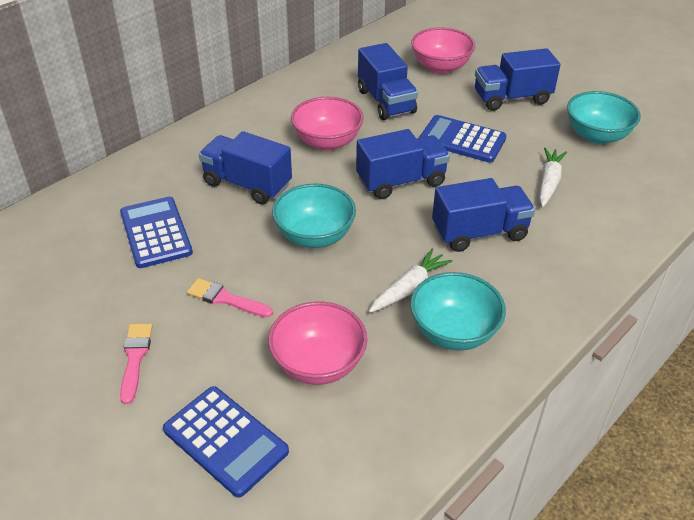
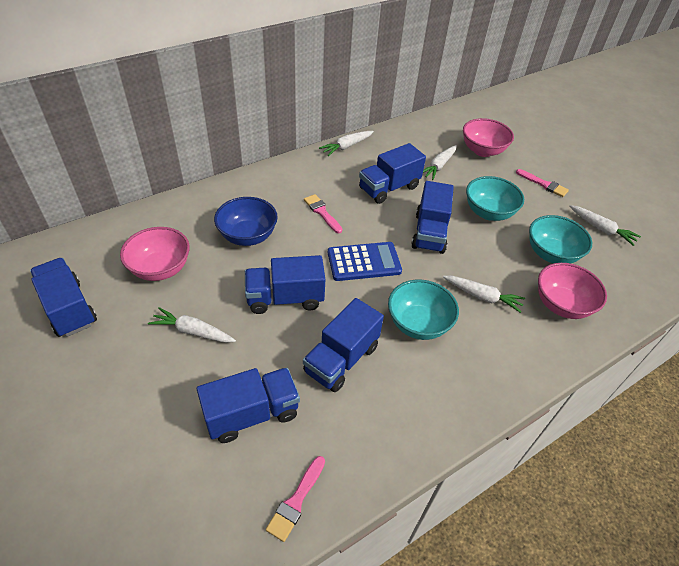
blue bowl: 0 -> 1
blue calculator: 3 -> 1
blue truck: 5 -> 6
pink brush: 2 -> 3
white carrot: 2 -> 5

